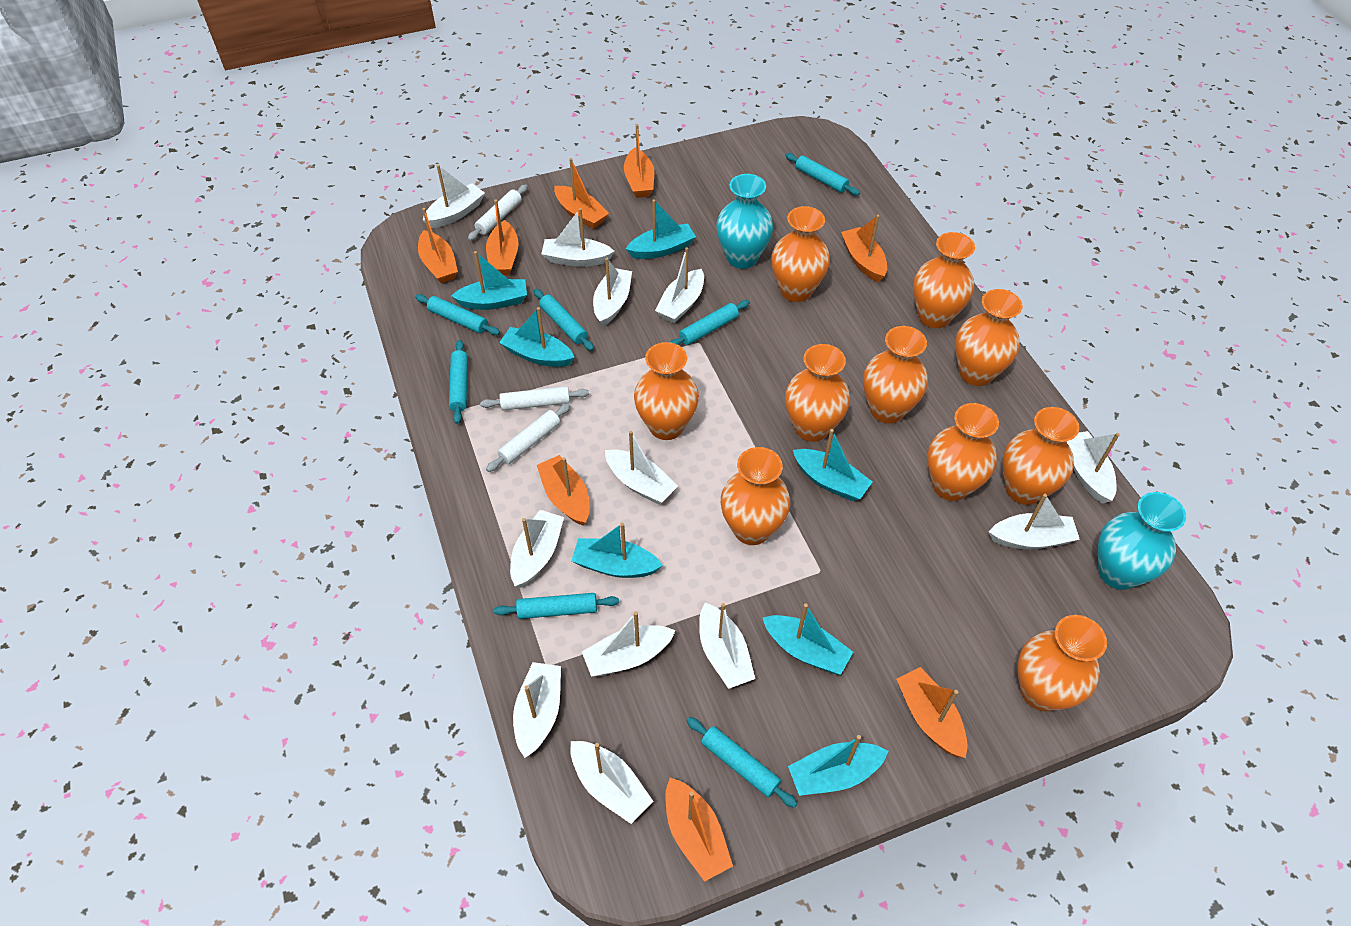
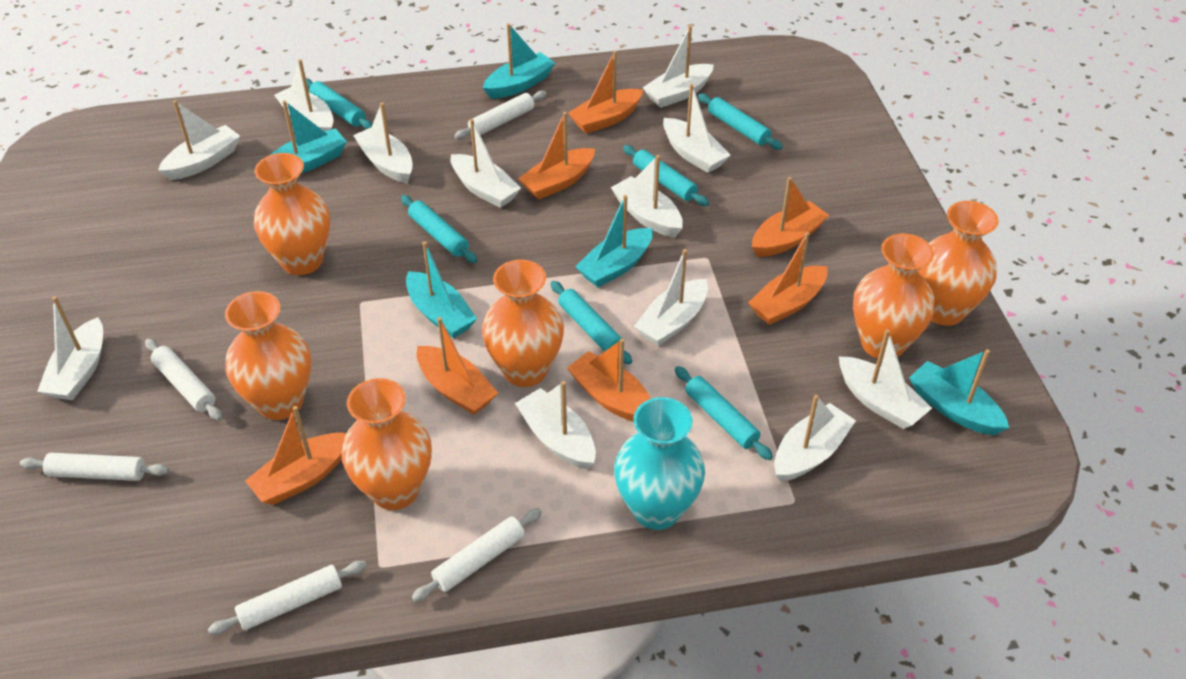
orange boat: 8 -> 7
orange vase: 10 -> 6
turquoise boat: 7 -> 5
turquoise rolling pin: 7 -> 6
turquoise vase: 2 -> 1
white rolling pin: 3 -> 5

